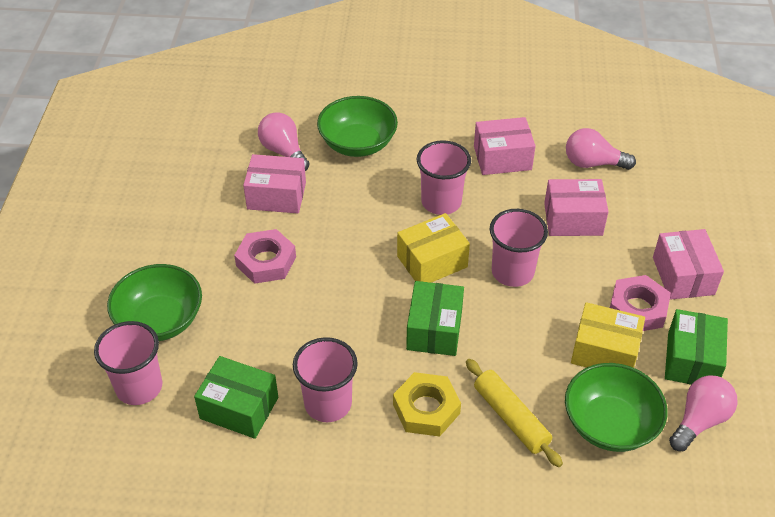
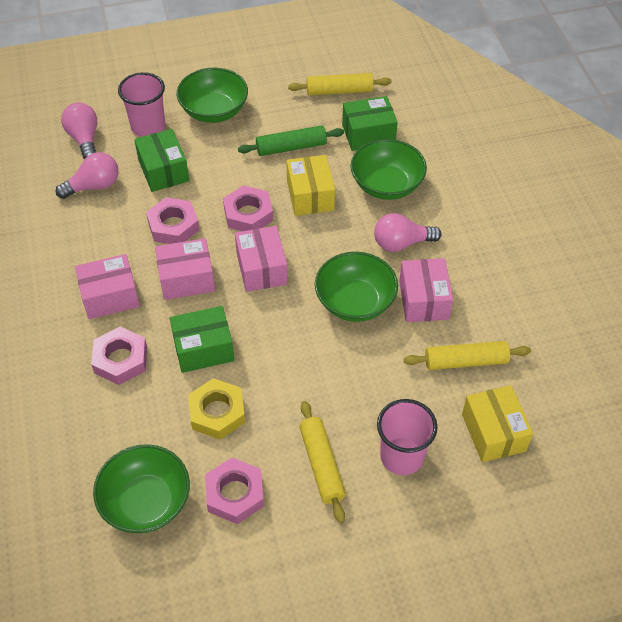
green bowl: 3 -> 4
green rolling pin: 0 -> 1
pink cup: 4 -> 2
pink nut: 2 -> 4
yellow rolling pin: 1 -> 3

